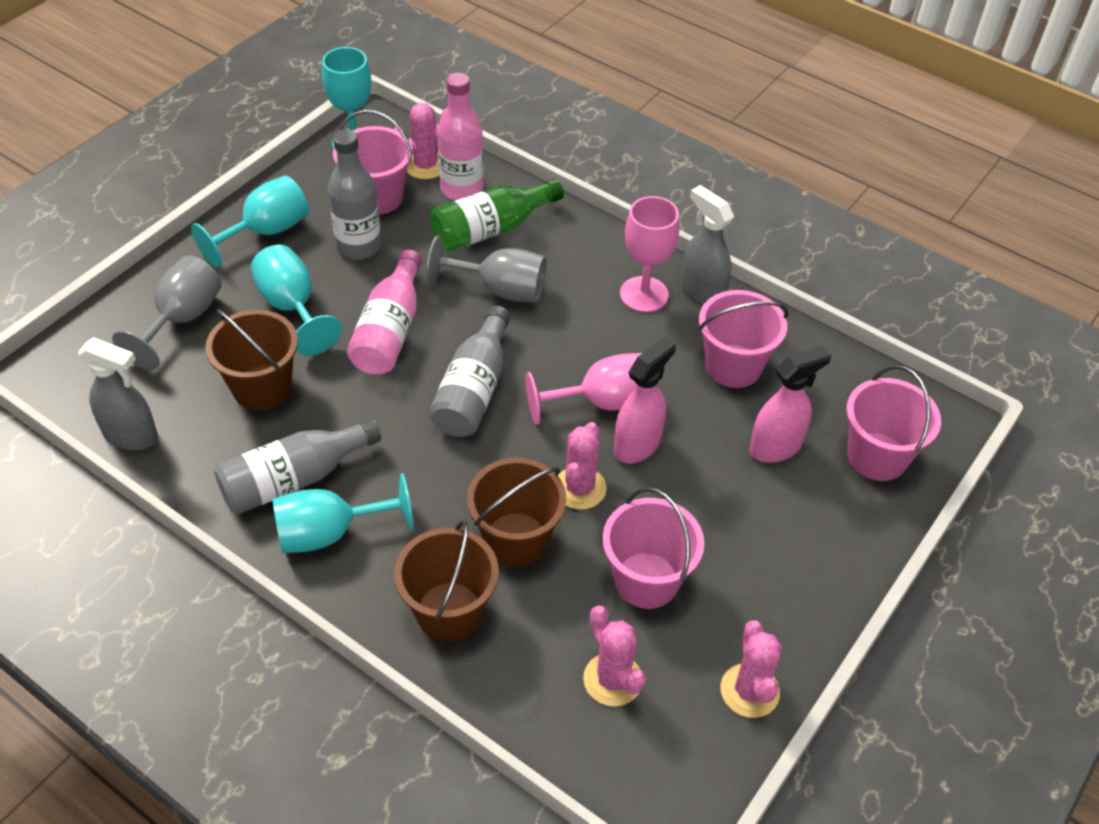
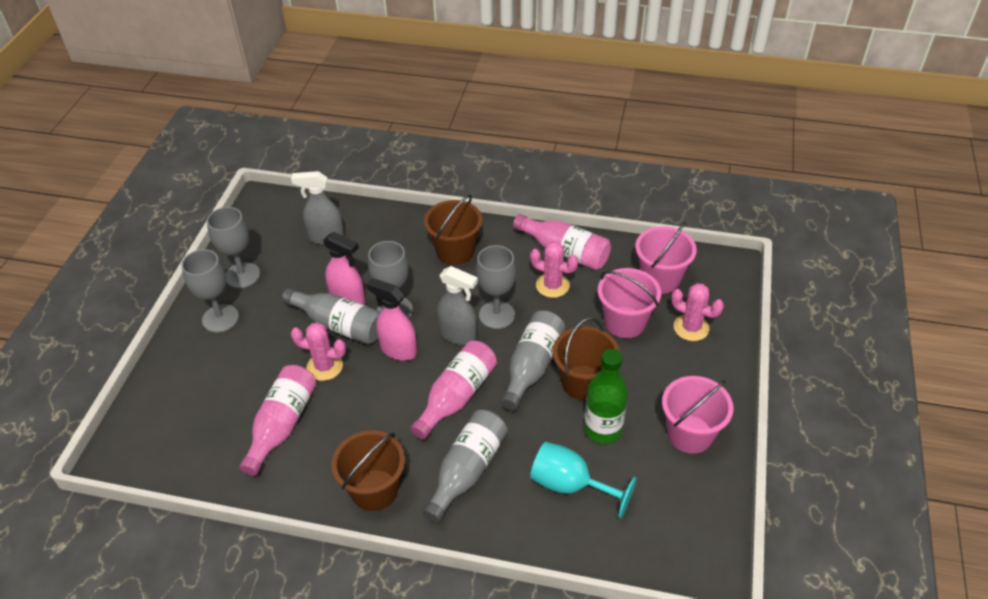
grey goblet: 2 -> 4
pink bottle: 2 -> 3
pink bucket: 4 -> 3
pink cactus: 4 -> 3
pink goblet: 2 -> 0
turquoise goblet: 4 -> 1

